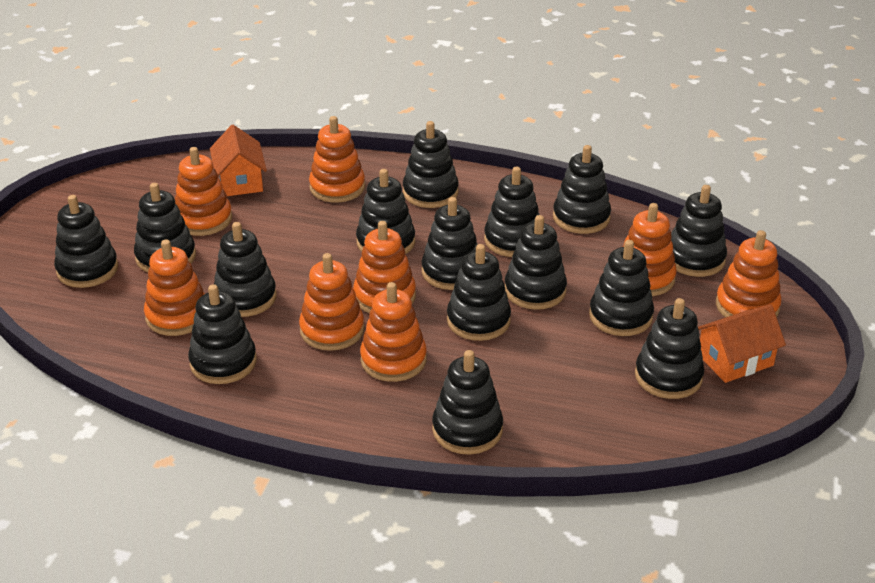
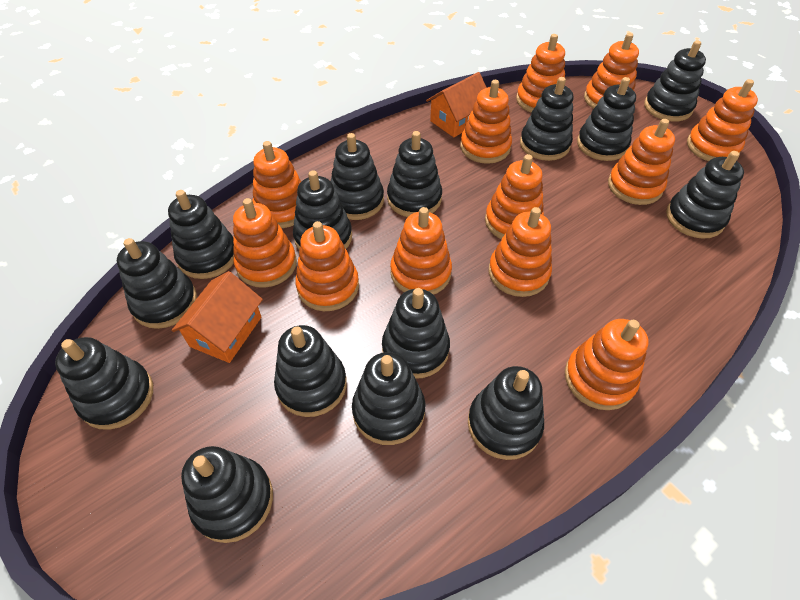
orange stacking toy: 8 -> 12

